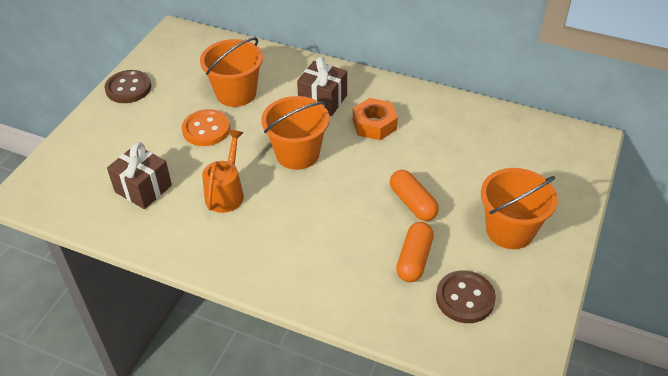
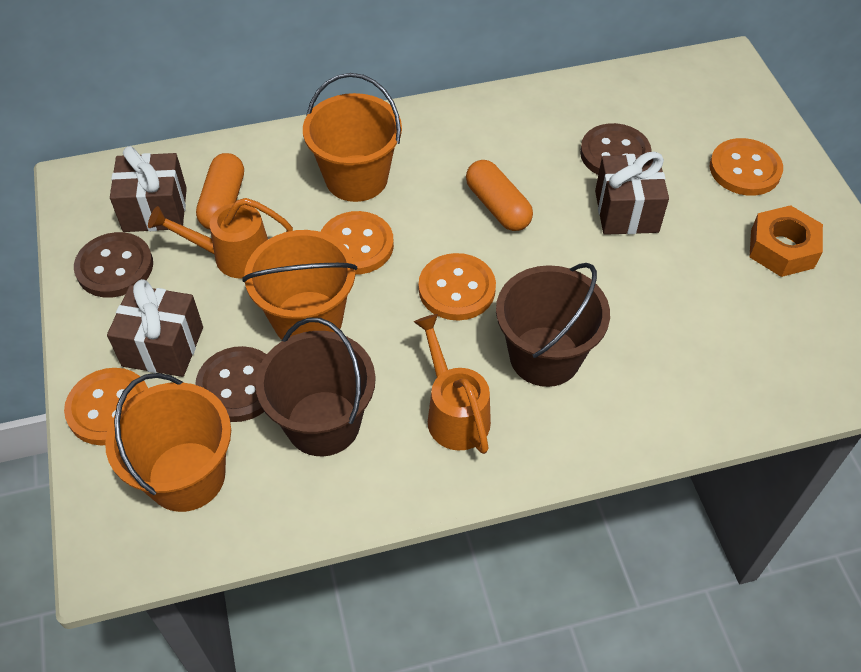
brown bucket: 0 -> 2
brown button: 2 -> 3
brown gift: 2 -> 3
orange button: 1 -> 4
orange watering can: 1 -> 2

